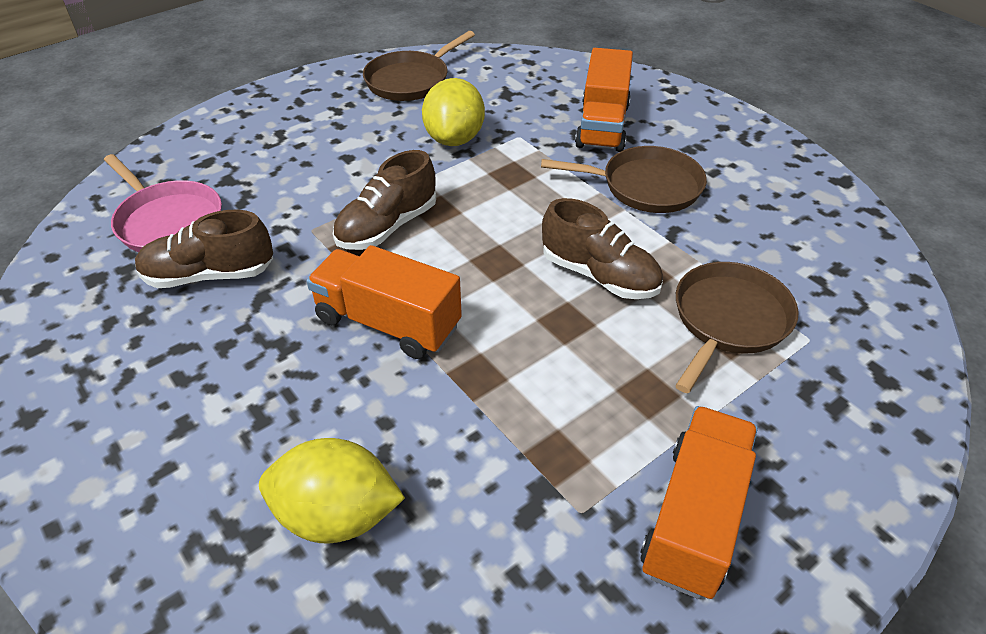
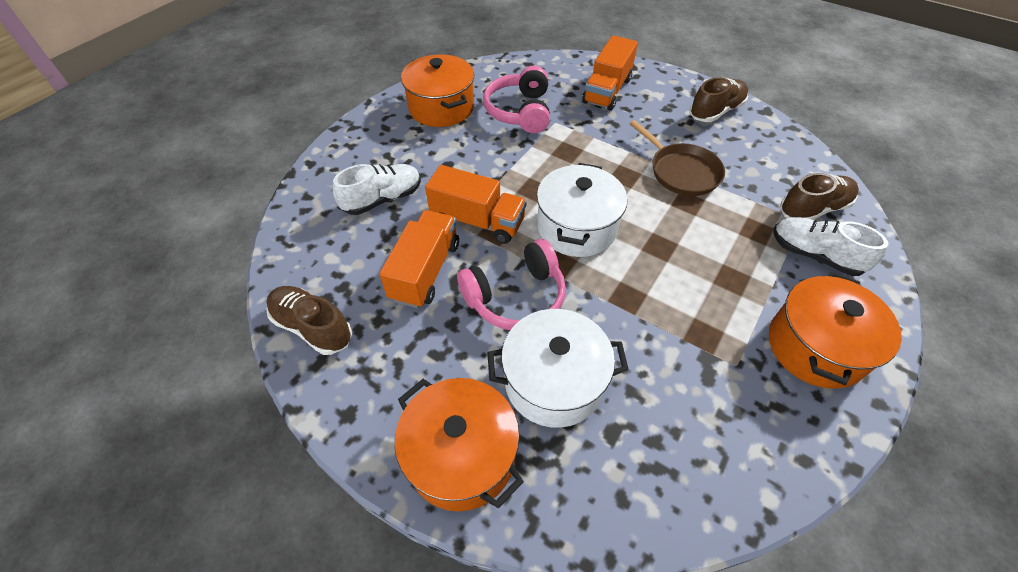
brown pan: 3 -> 1
orange pot: 0 -> 3
pink headphones: 0 -> 2
pink pan: 1 -> 0
white pot: 0 -> 2
white shoe: 0 -> 2
yellow lemon: 2 -> 0

